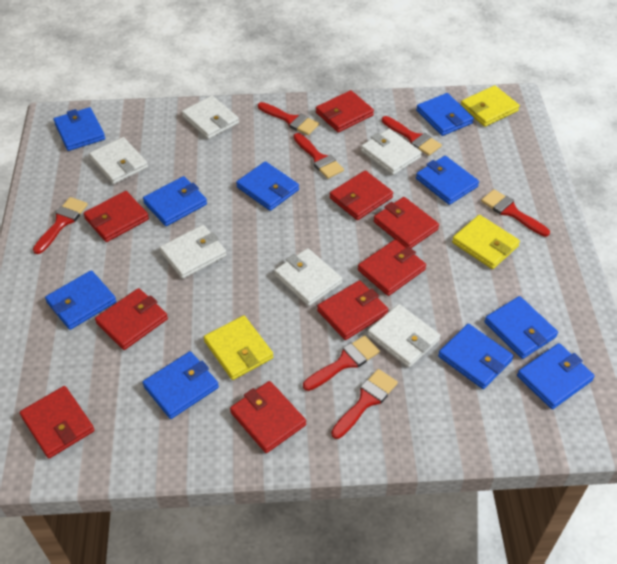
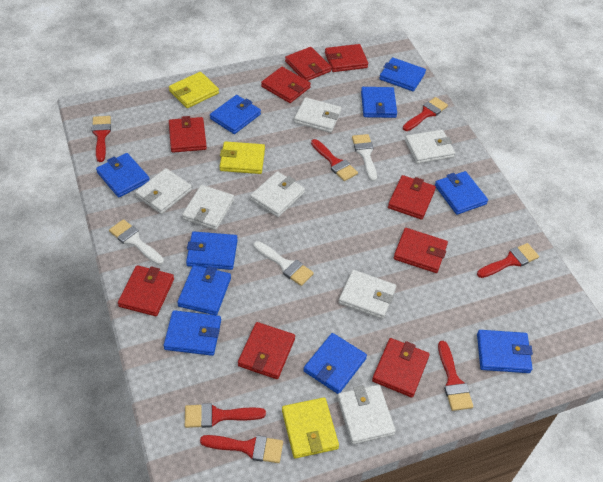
white brush: 0 -> 3
white wallet: 6 -> 7

